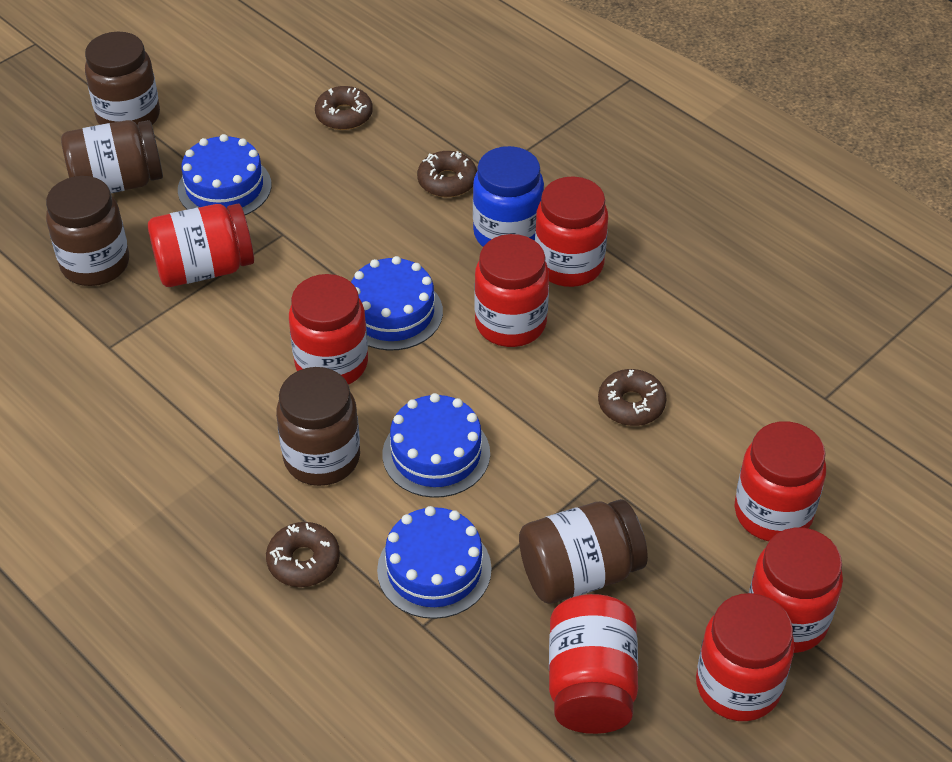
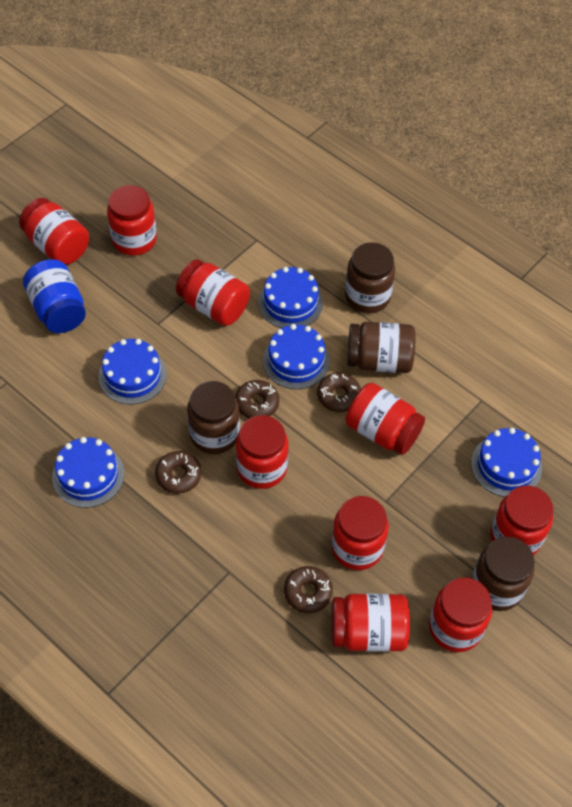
blue cake: 4 -> 5
brown jar: 5 -> 4
red jar: 8 -> 9

